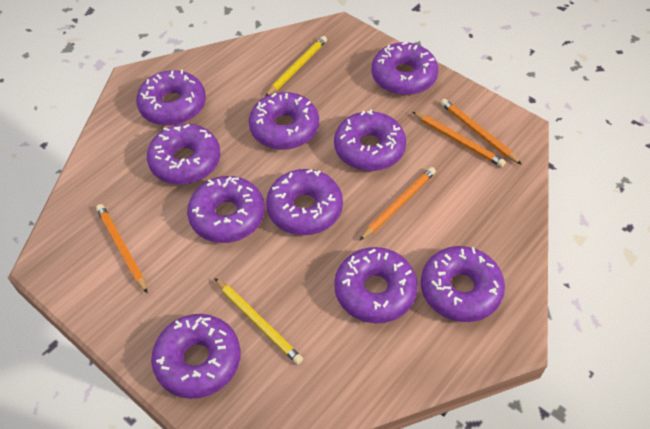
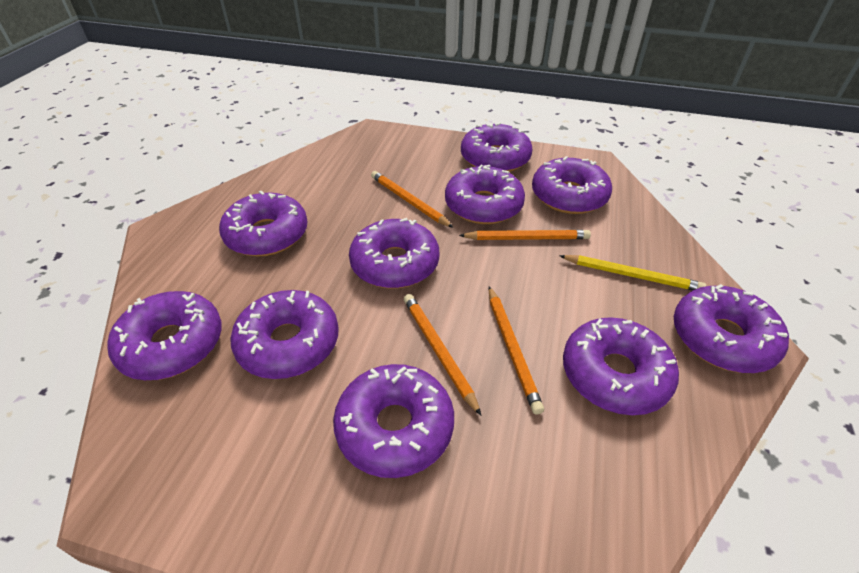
yellow pencil: 2 -> 1

